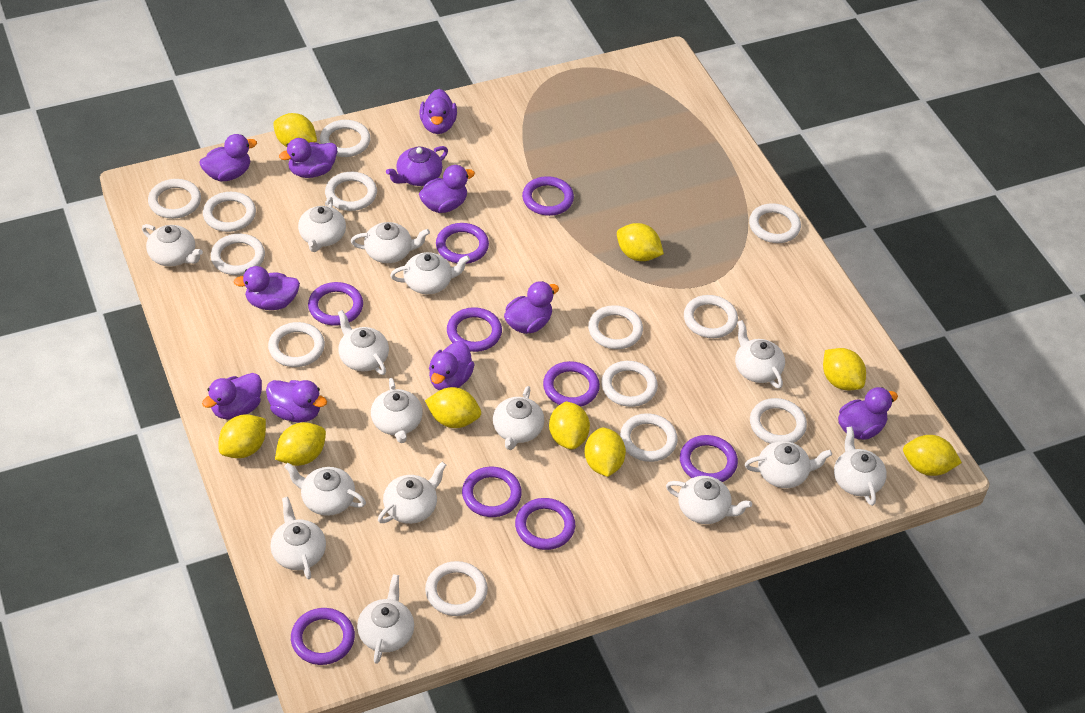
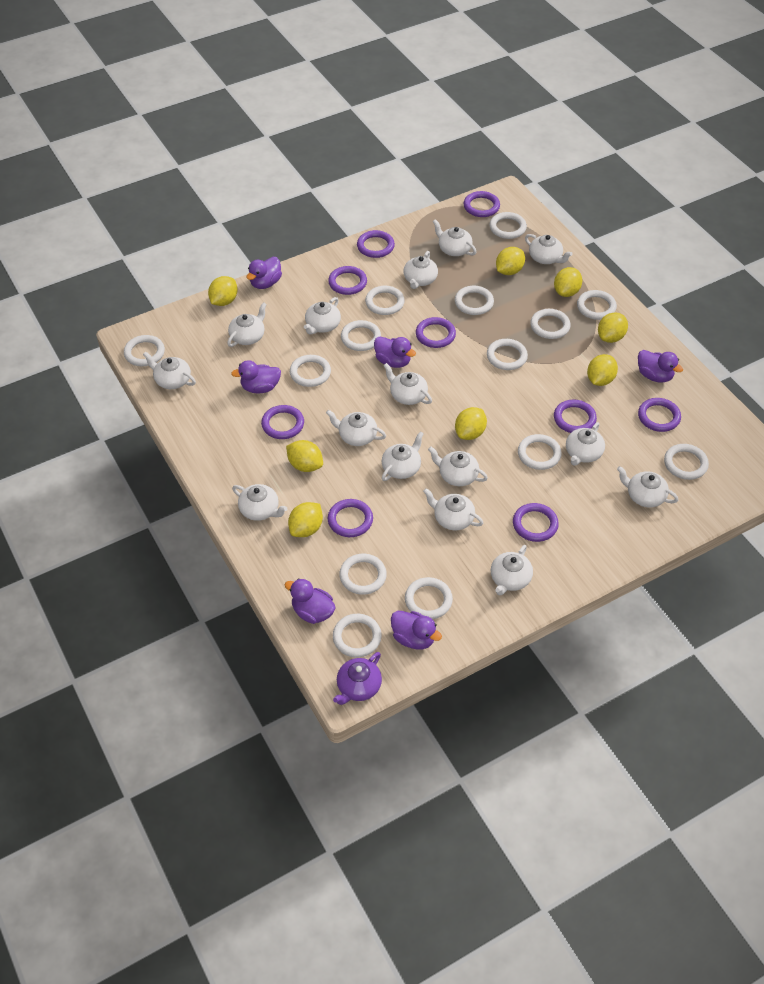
purple duck: 10 -> 6
white ring: 13 -> 14
yellow lemon: 9 -> 8

